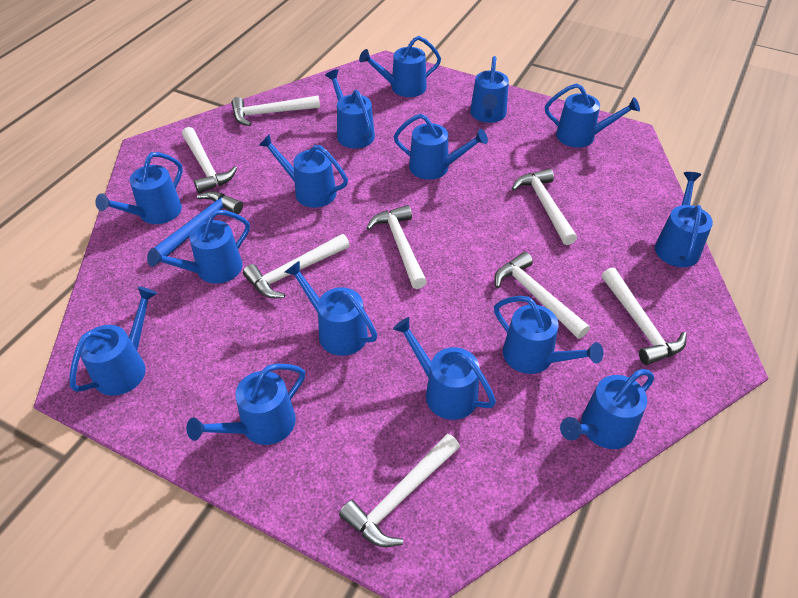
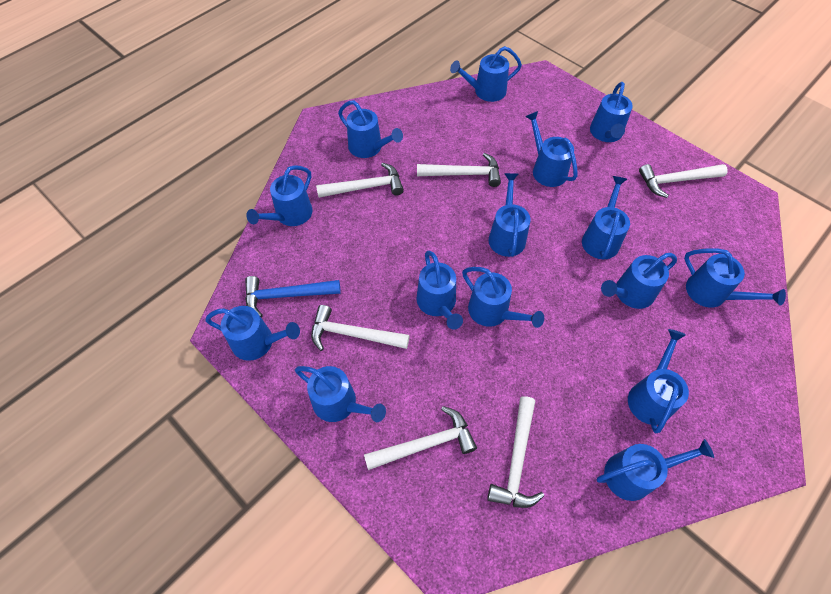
white hammer: 8 -> 6

